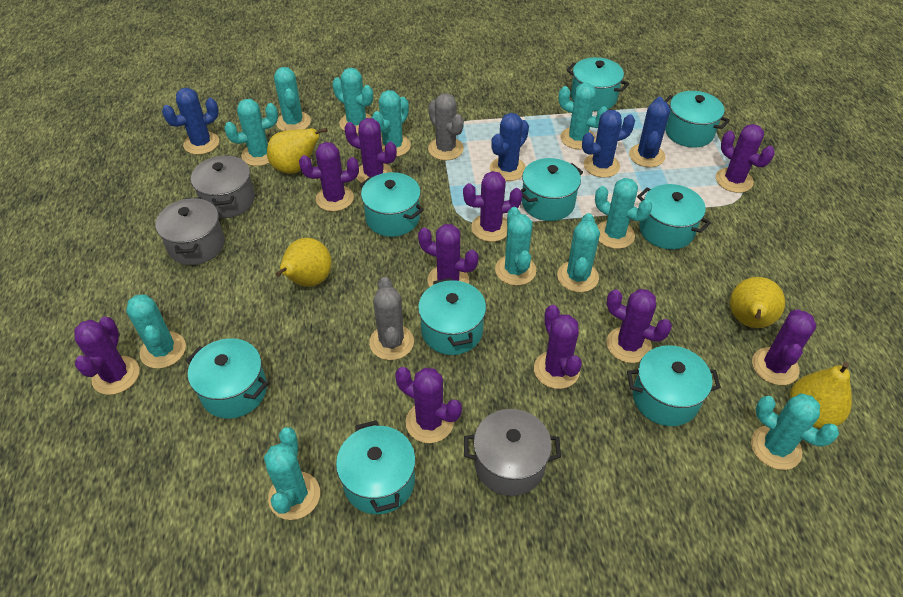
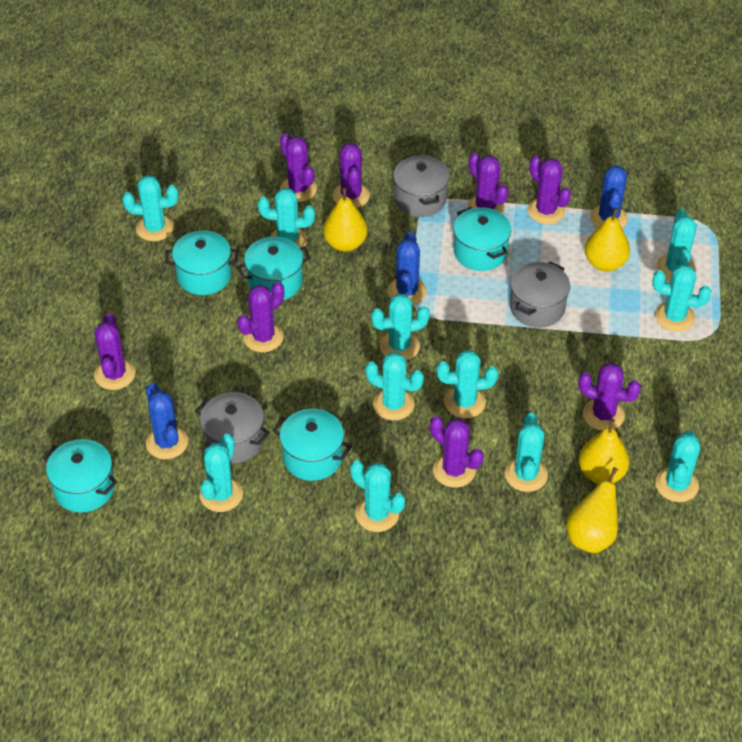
blue cactus: 4 -> 3
grey cactus: 2 -> 0
purple cactus: 10 -> 8
turquoise pot: 9 -> 5

